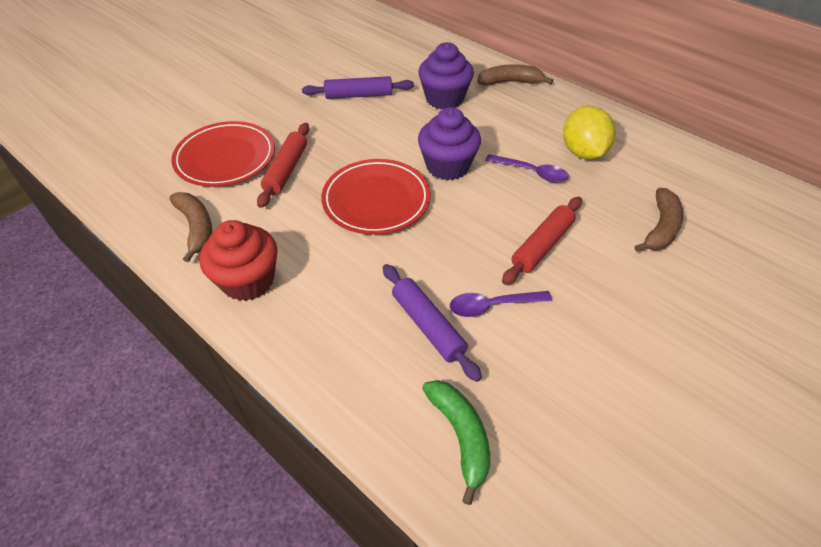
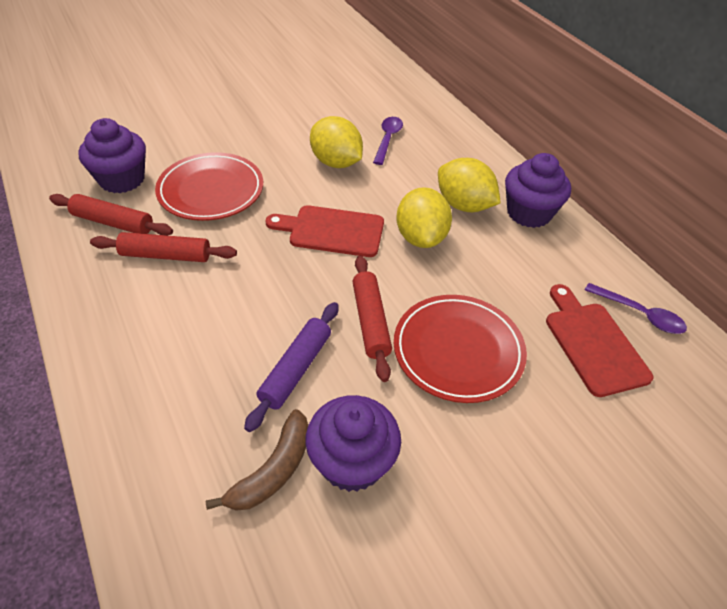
brown banana: 3 -> 1
green banana: 1 -> 0
purple cupcake: 2 -> 3
purple rolling pin: 2 -> 1
red cupcake: 1 -> 0
red cutting board: 0 -> 2
red rolling pin: 2 -> 3
yellow lemon: 1 -> 3

